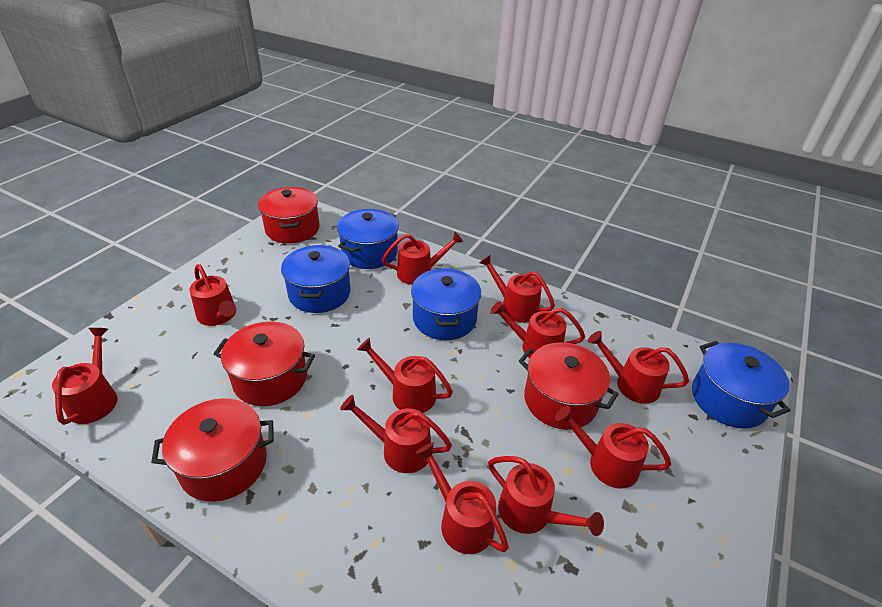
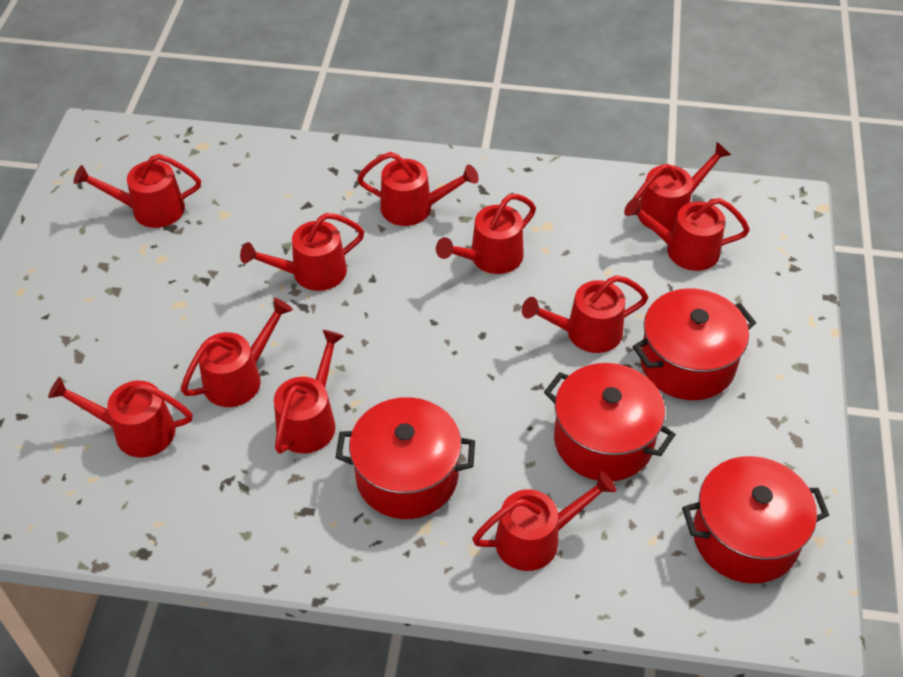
blue pot: 4 -> 0

